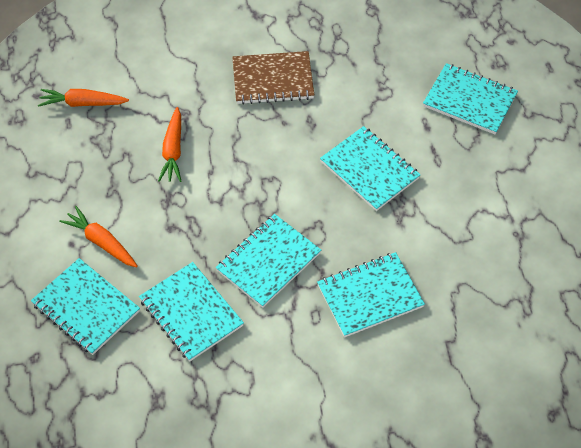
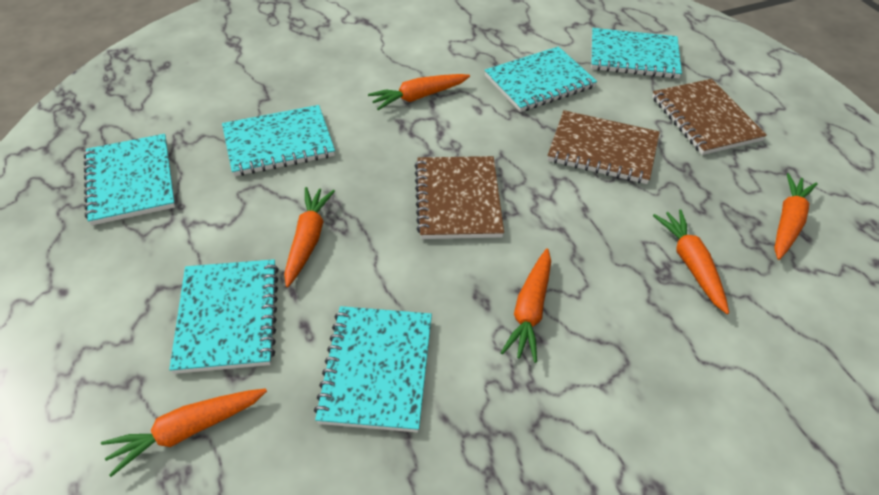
brown notebook: 1 -> 3
orange carrot: 3 -> 6

